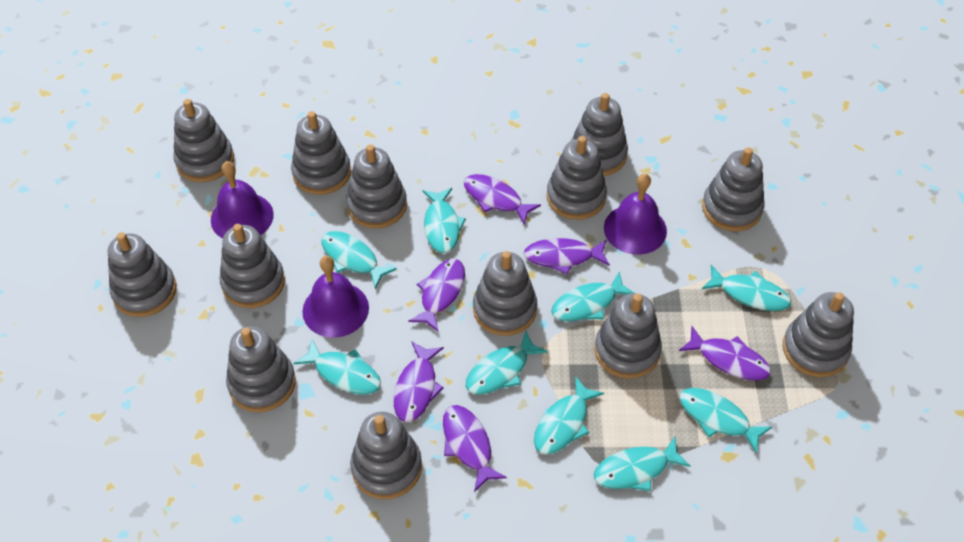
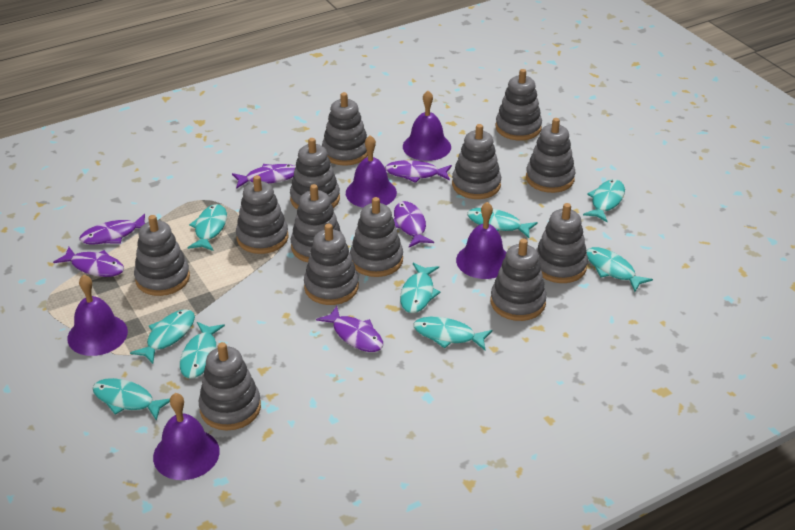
purple bell: 3 -> 5

